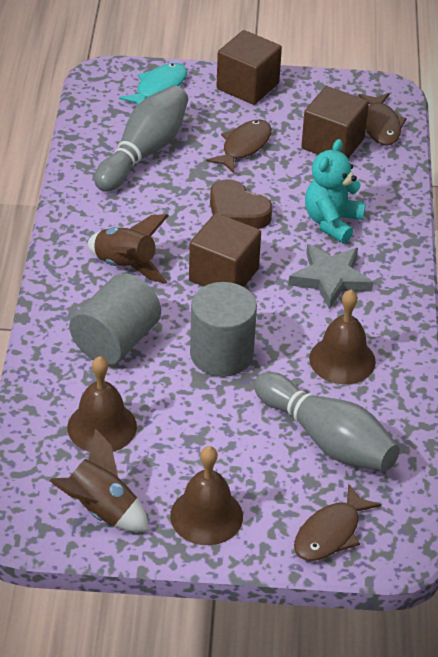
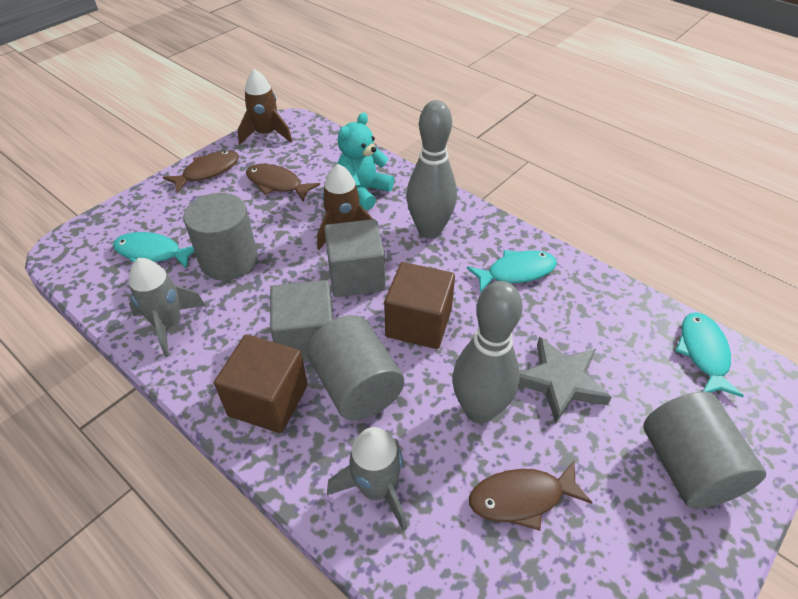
brown bell: 3 -> 0
brown cube: 3 -> 2
brown heart: 1 -> 0
grey cube: 0 -> 2
grey cylinder: 2 -> 3
grey rocket: 0 -> 2
turquoise fish: 1 -> 3

